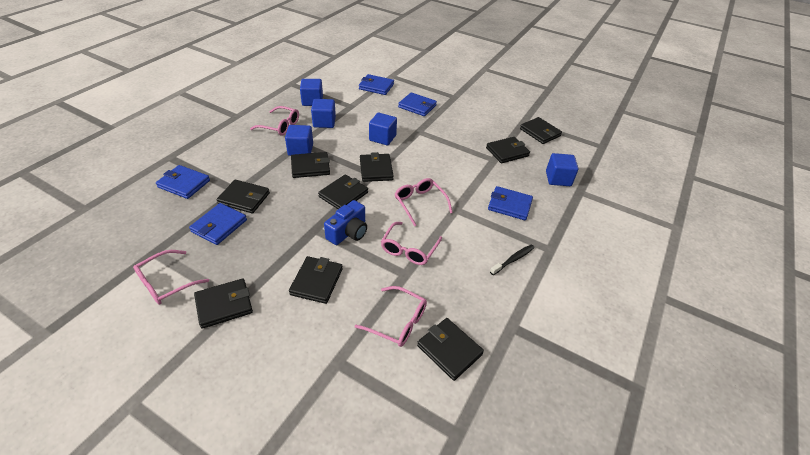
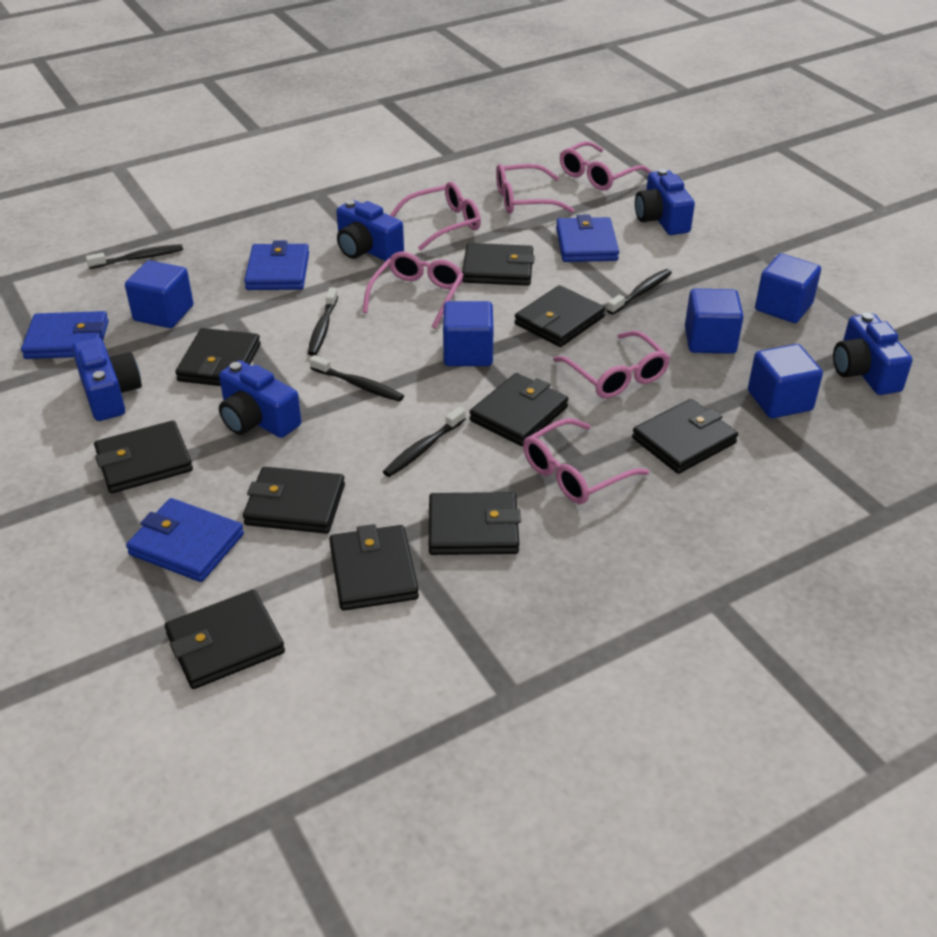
black toothbrush: 1 -> 5
black wallet: 9 -> 10
blue camera: 1 -> 5
blue wallet: 5 -> 4
pink glasses: 5 -> 6

